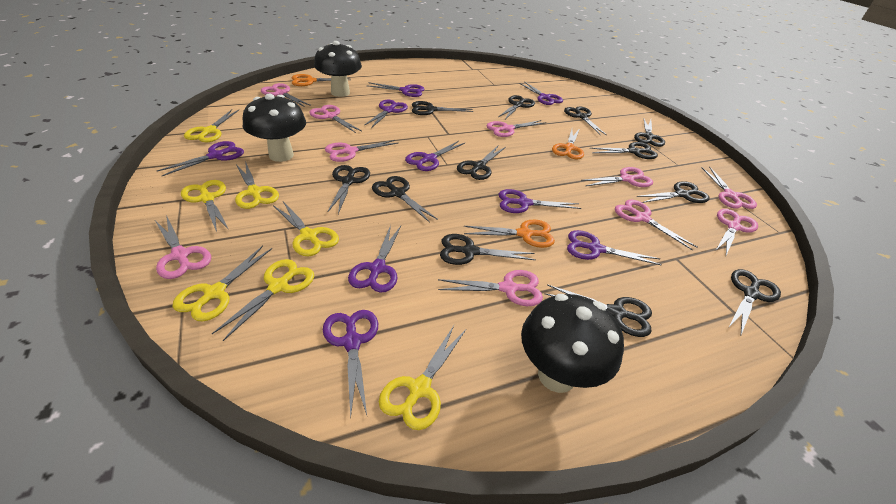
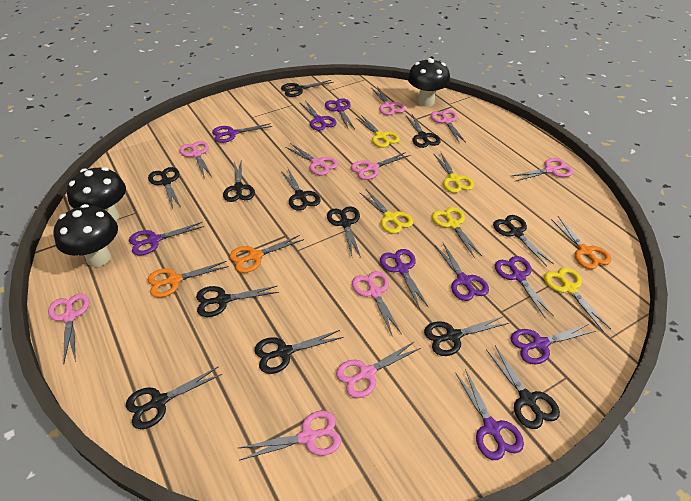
yellow scissors: 7 -> 5

